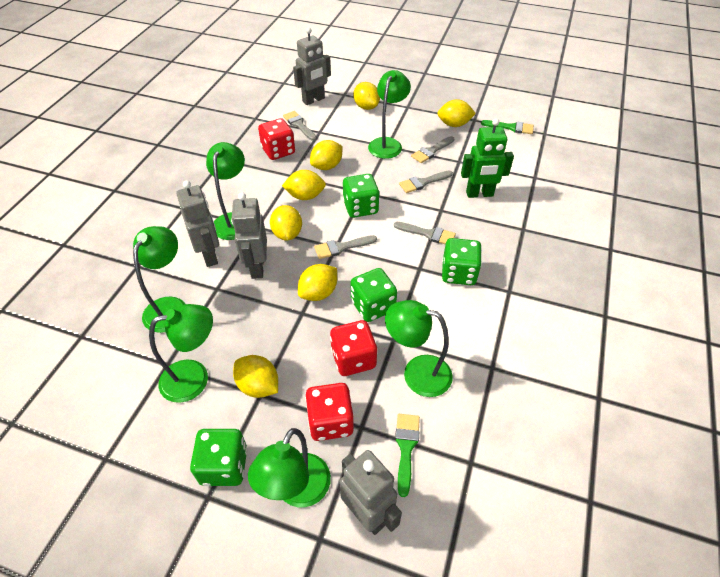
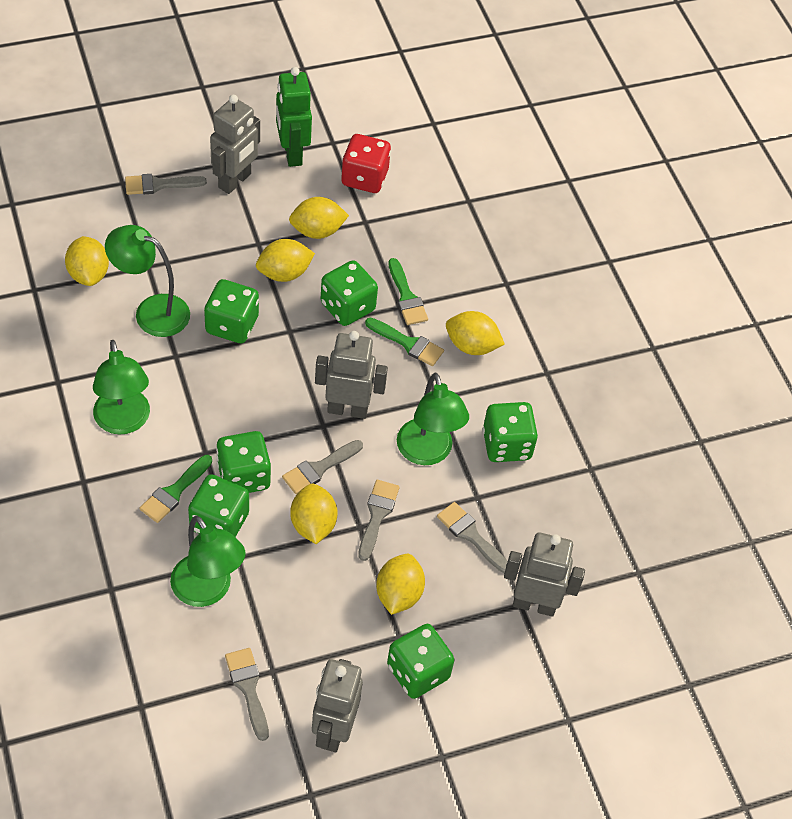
green brush: 2 -> 3
green dice: 4 -> 6
green lamp: 6 -> 4
red dice: 3 -> 1
yellow lemon: 7 -> 6

